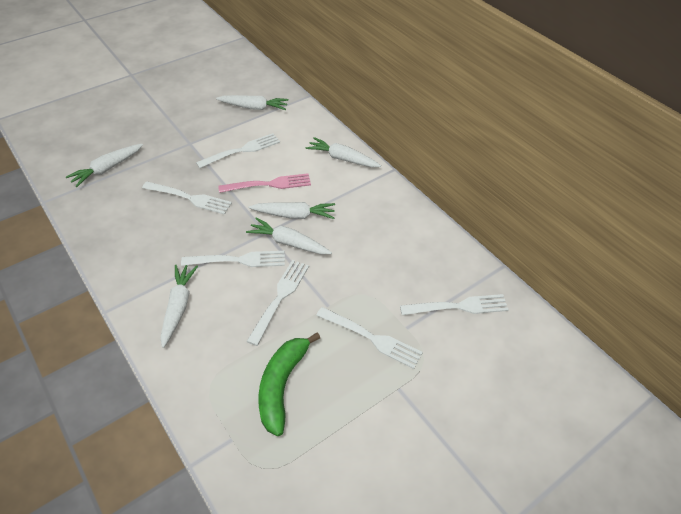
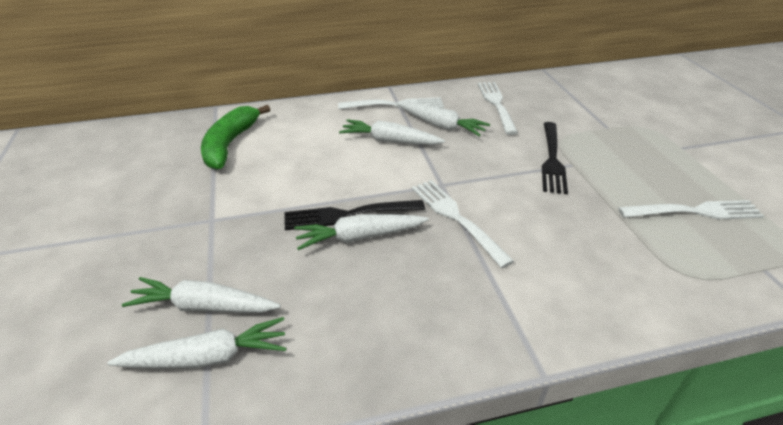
black fork: 0 -> 2
pink fork: 1 -> 0
white carrot: 6 -> 5
white fork: 6 -> 4

